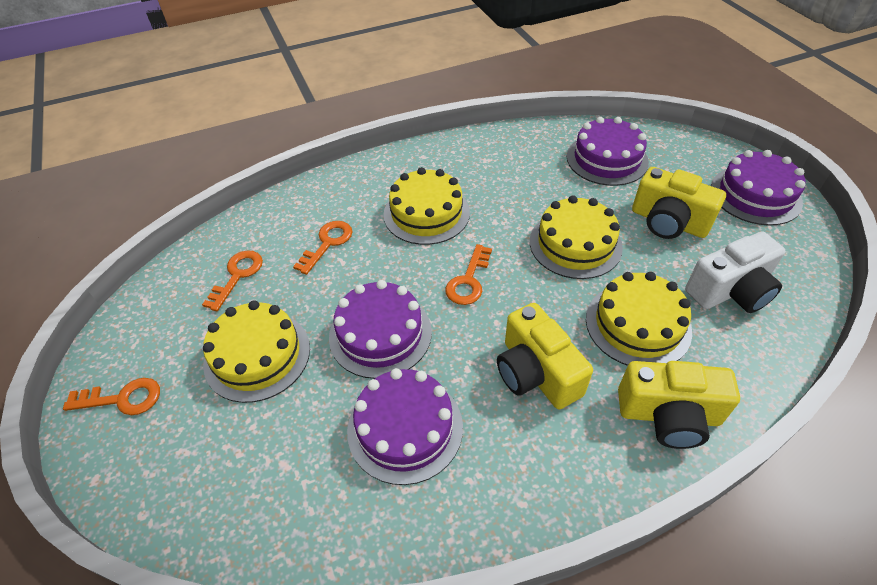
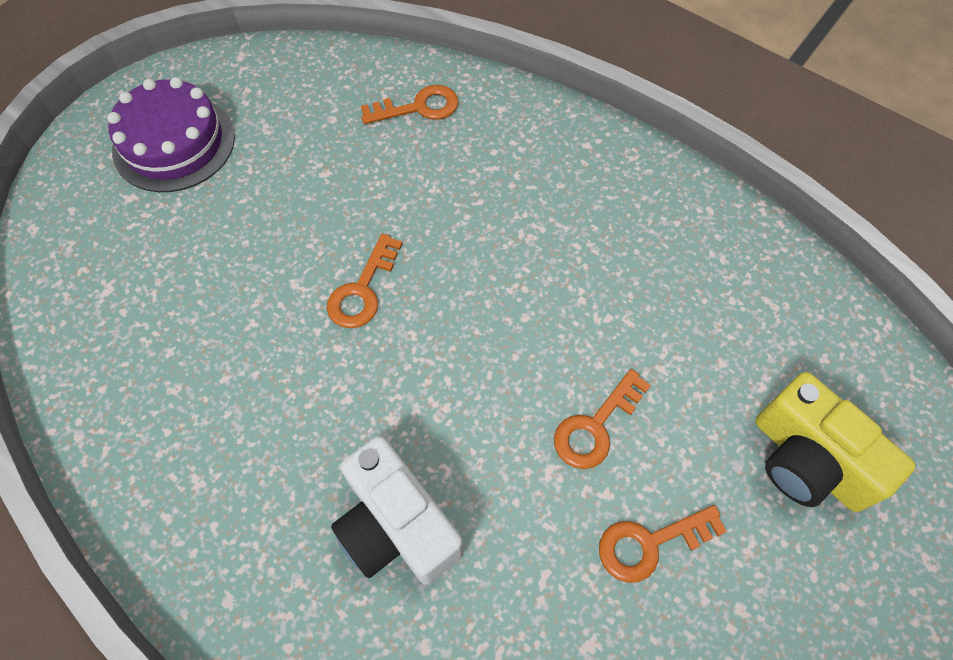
purple cake: 4 -> 1
yellow cake: 4 -> 0
yellow camera: 3 -> 1

